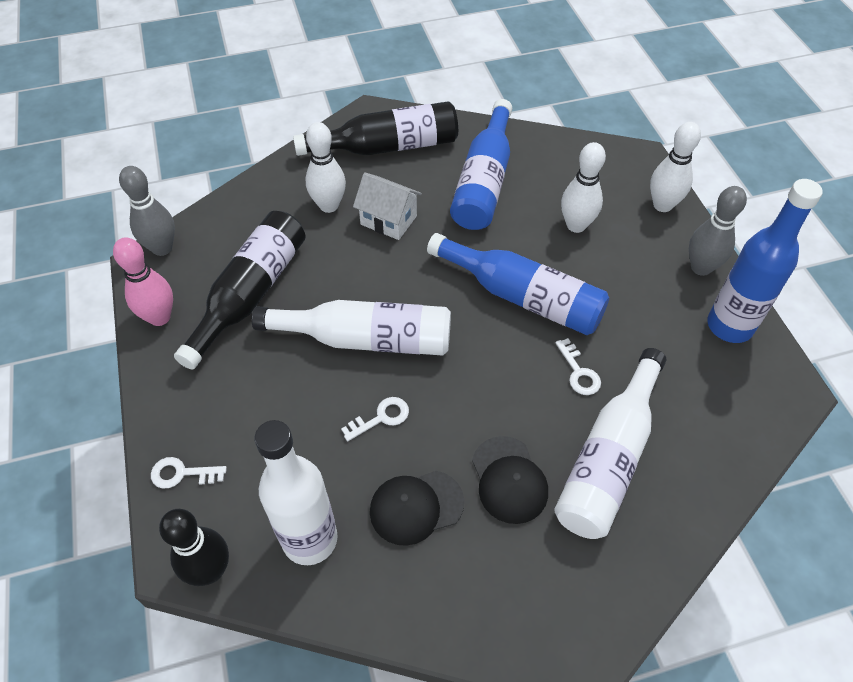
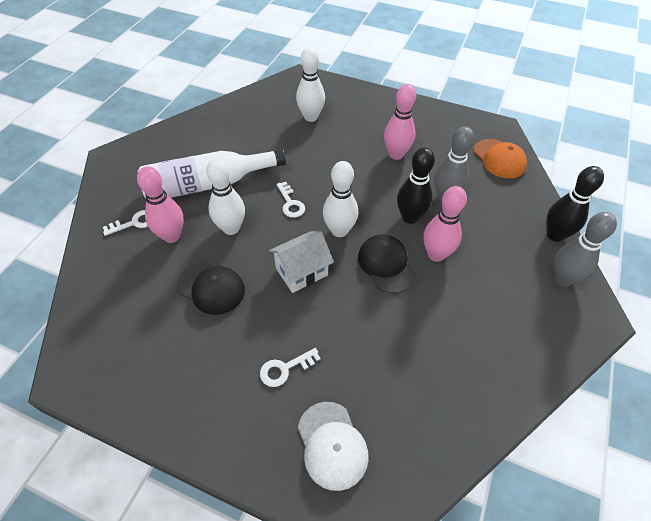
black bottle: 2 -> 0
black bowling pin: 1 -> 2
blue bottle: 3 -> 0
orange cap: 0 -> 1
pink bowling pin: 1 -> 3
white bottle: 3 -> 1
white cap: 0 -> 1

